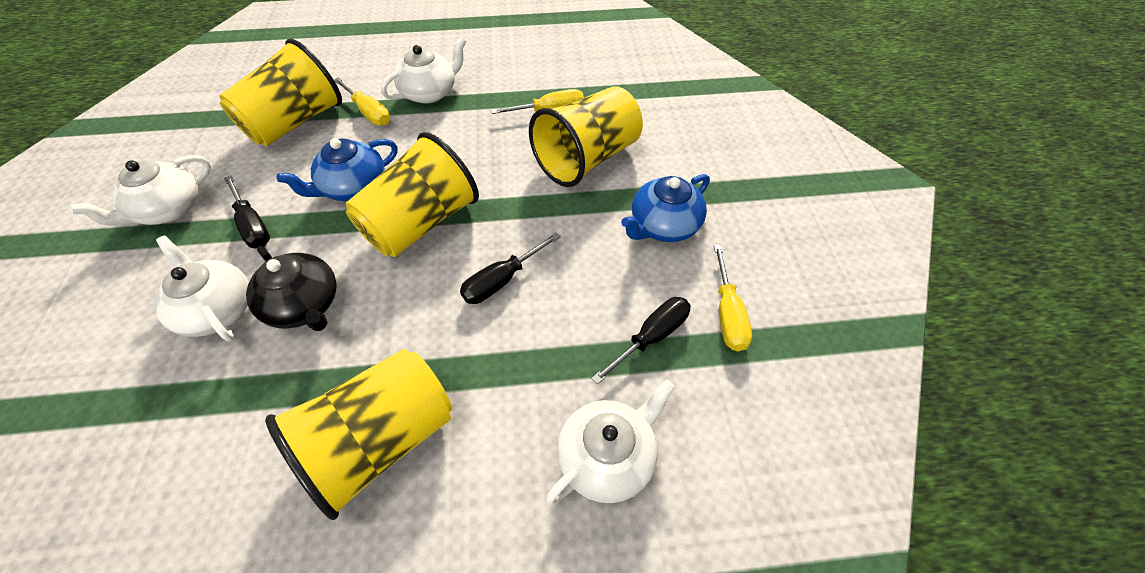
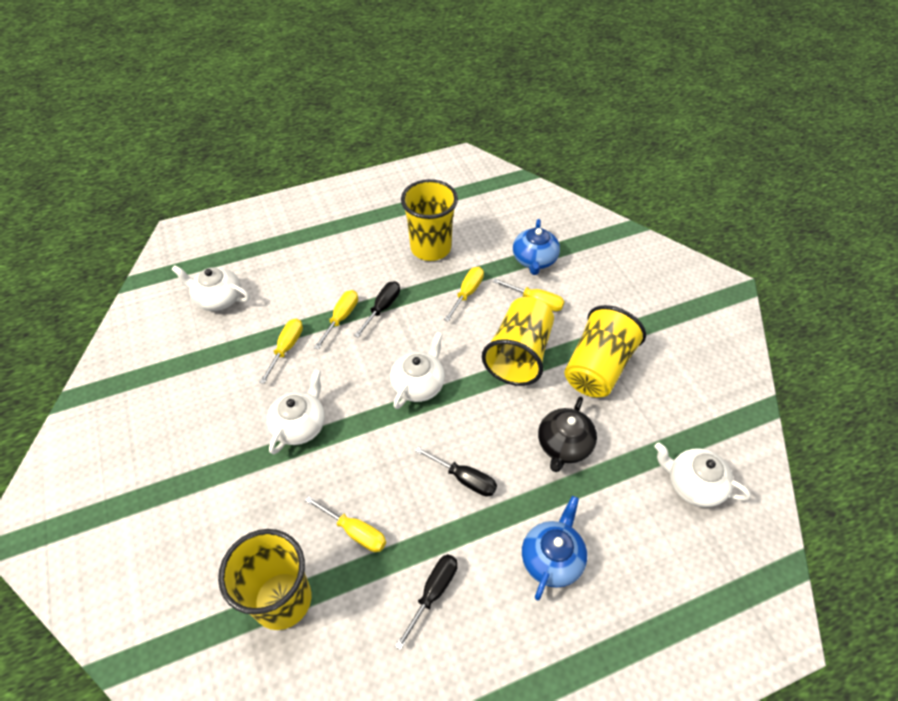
yellow screwdriver: 3 -> 5

